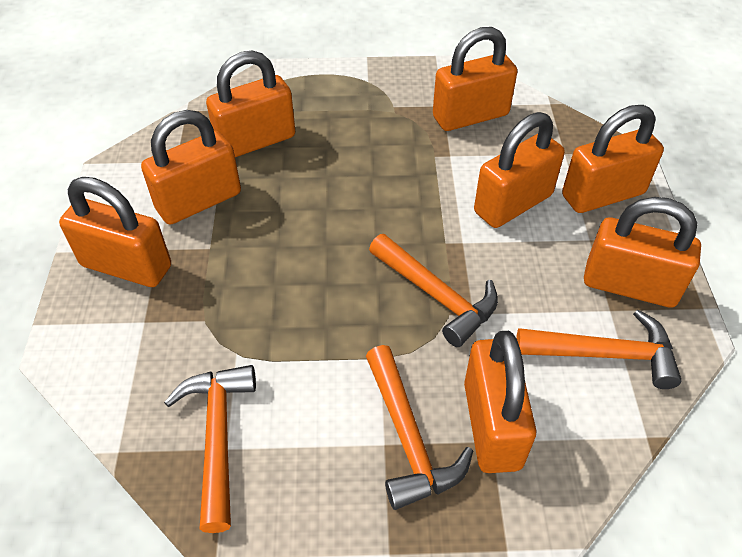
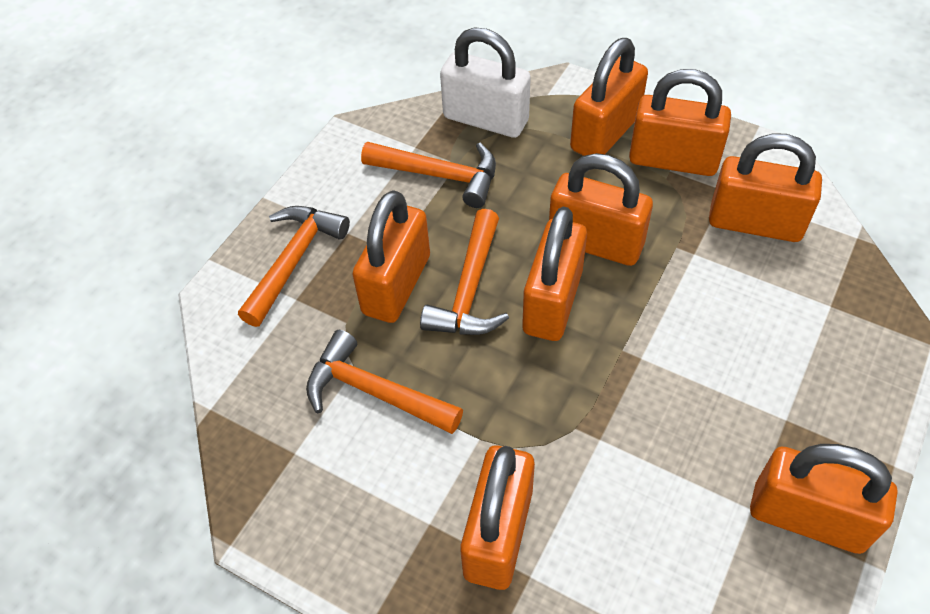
white padlock: 0 -> 1

